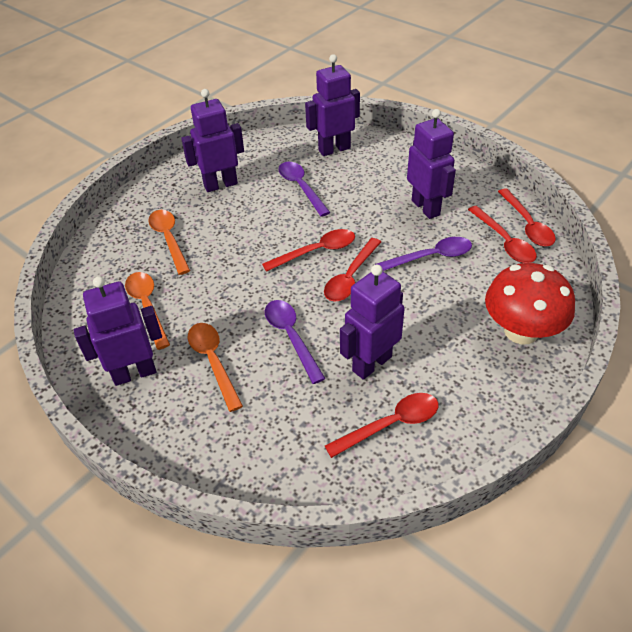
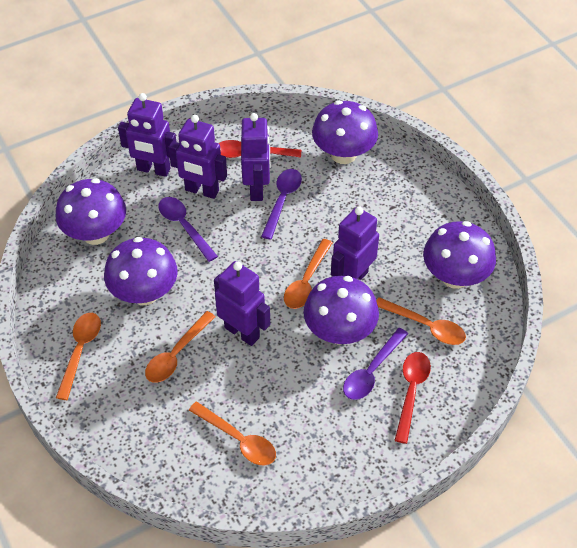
orange spoon: 3 -> 5
purple mushroom: 0 -> 5
red mushroom: 1 -> 0
red spoon: 5 -> 2

